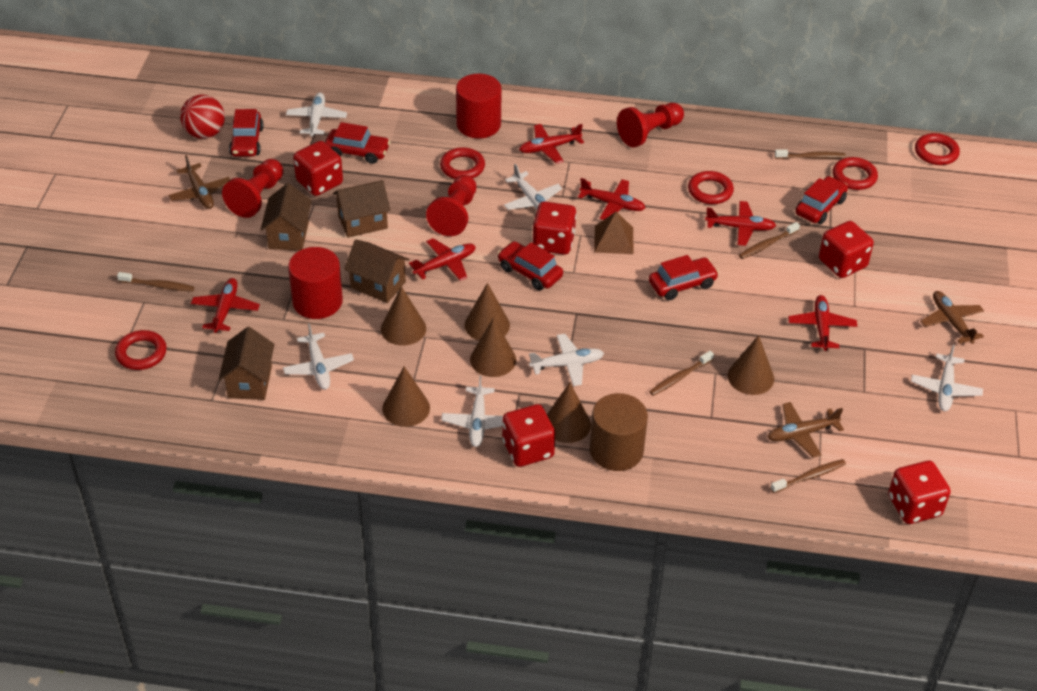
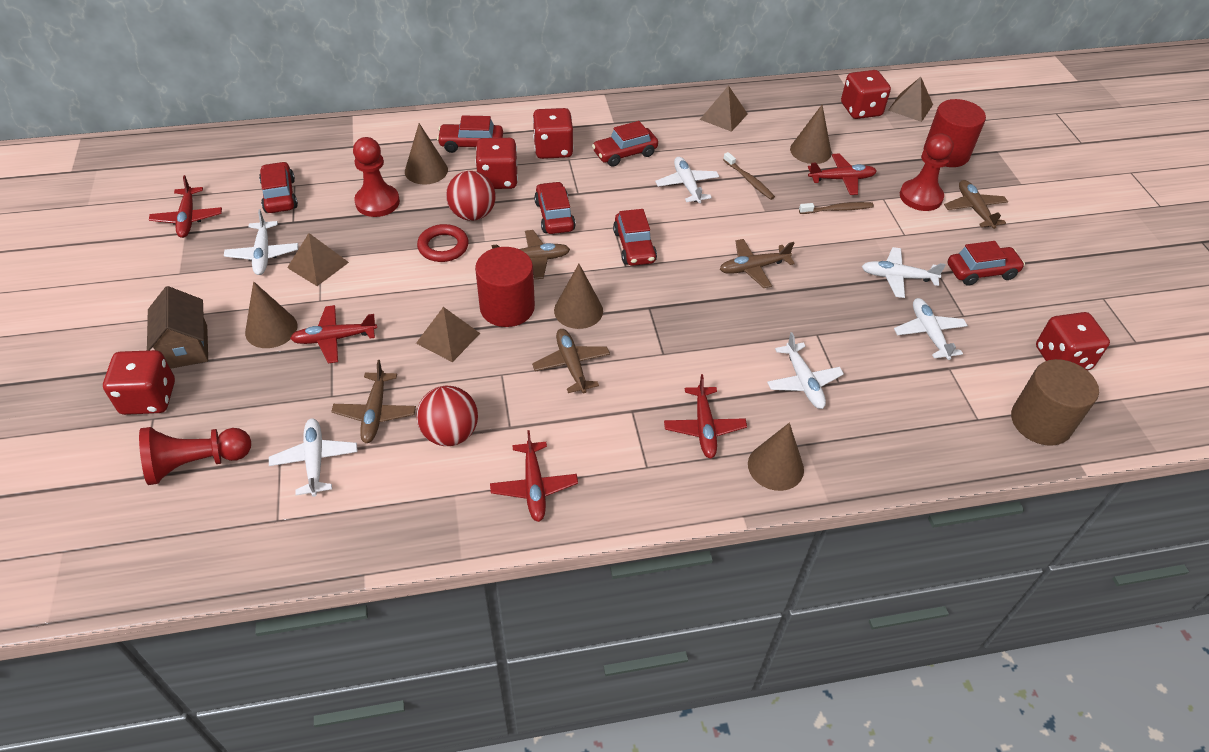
brown cone: 6 -> 5
brown house: 4 -> 1
brown plane: 3 -> 5
brown pyramid: 1 -> 4
brown toothbrush: 5 -> 2
red ball: 1 -> 2
red car: 5 -> 6
red plane: 6 -> 5
red ring: 5 -> 1

